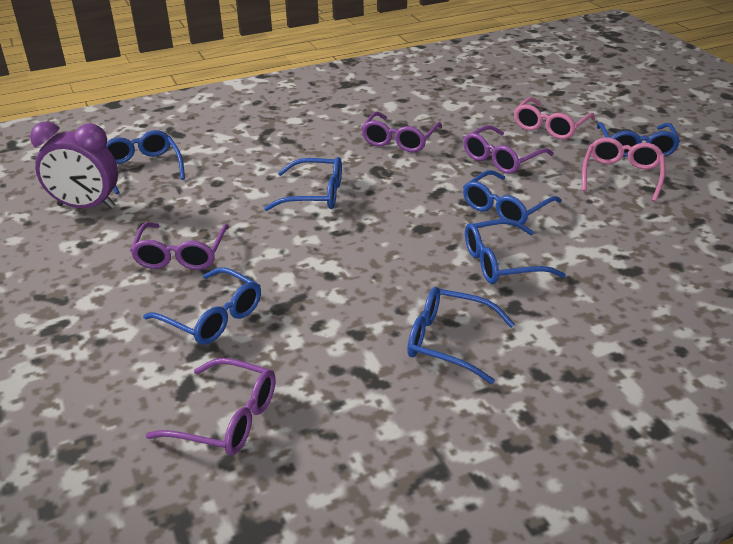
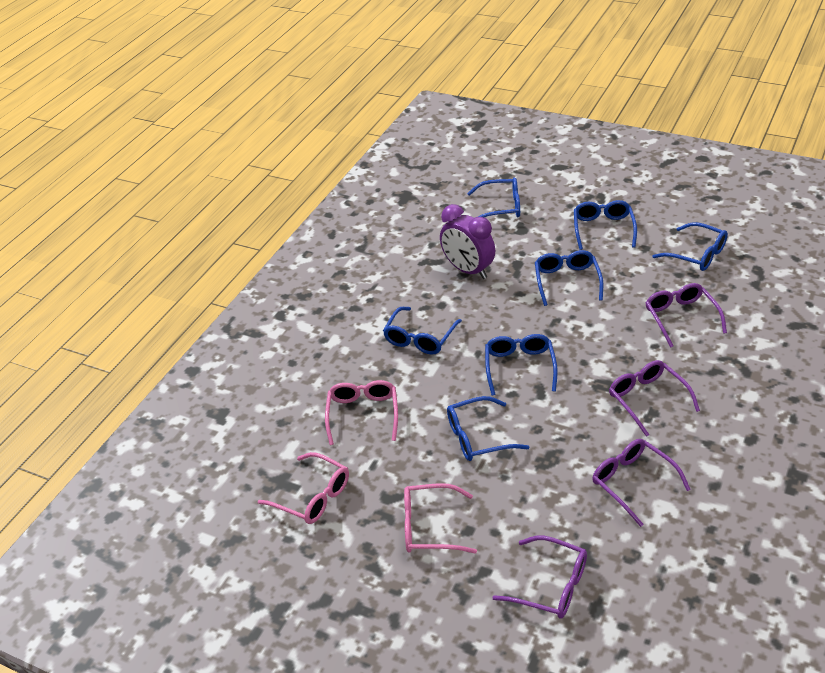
pink glasses: 2 -> 3

